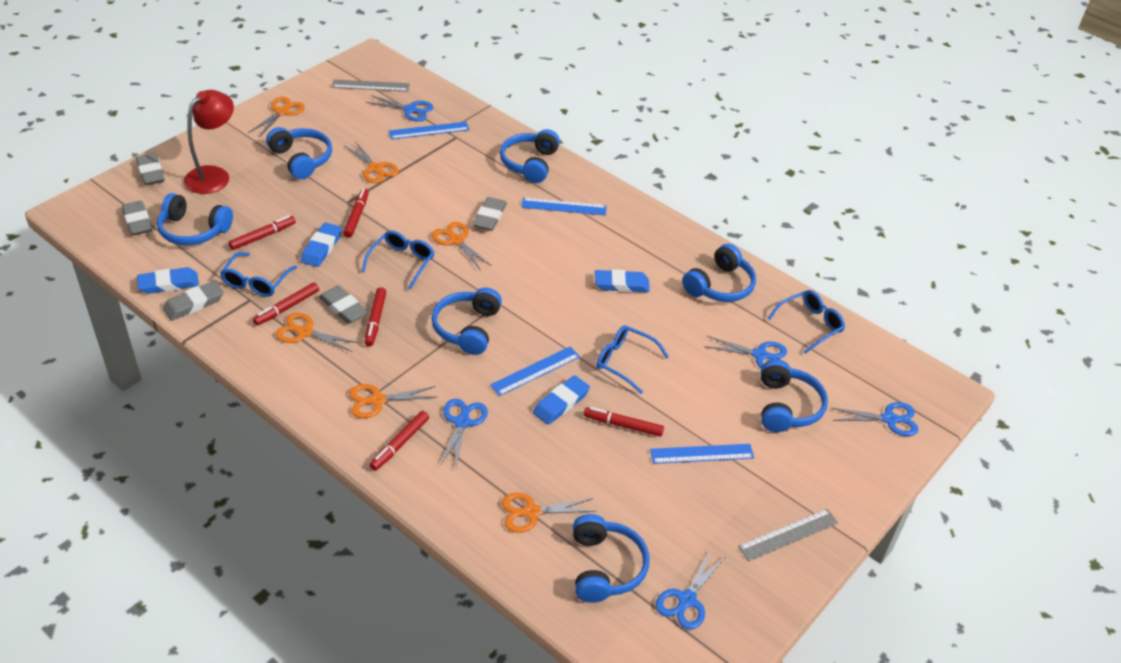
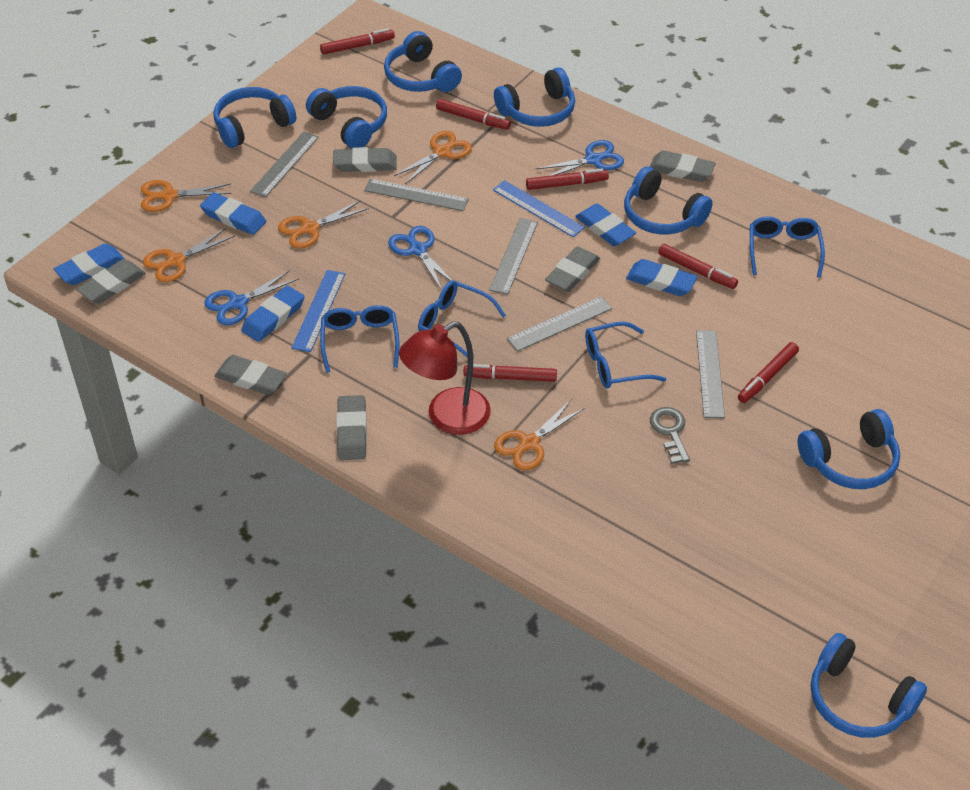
blue eraser: 4 -> 5
blue ruler: 4 -> 2
blue scissors: 5 -> 3
grey eraser: 5 -> 6
grey key: 0 -> 1
grey ruler: 2 -> 5
orange scissors: 6 -> 5

